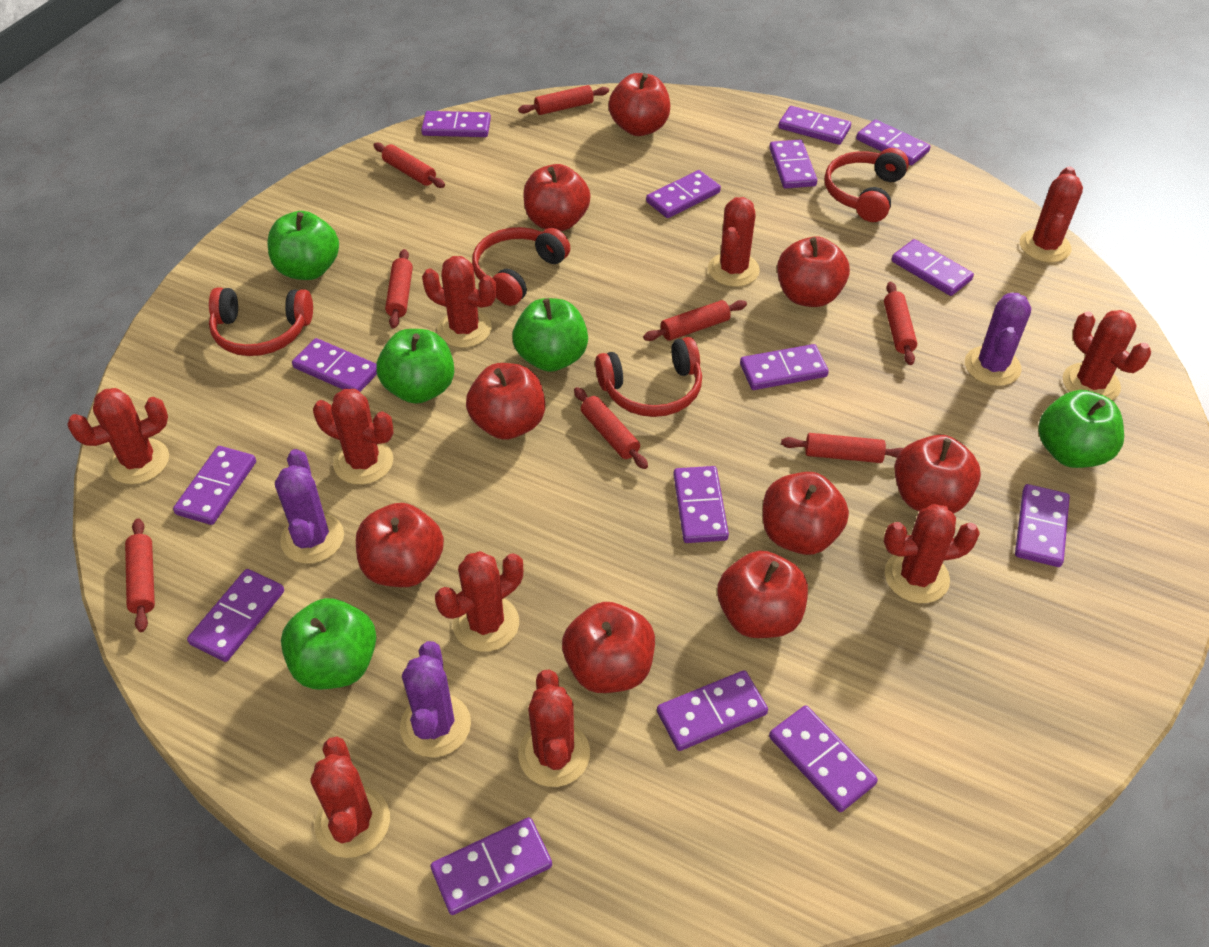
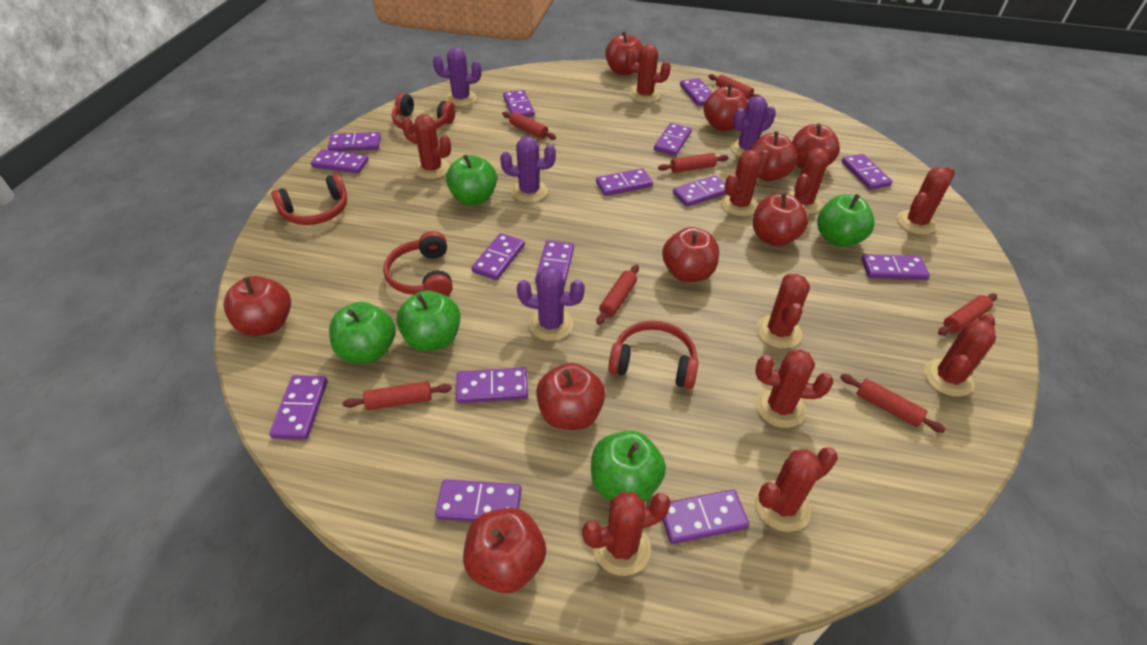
purple cactus: 3 -> 4
red rolling pin: 8 -> 7

